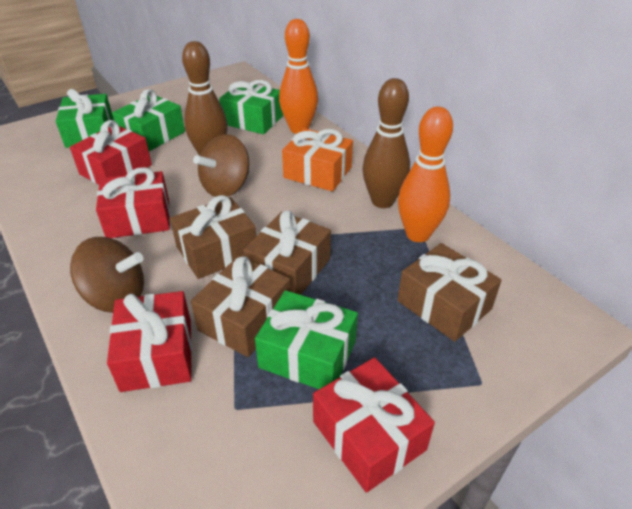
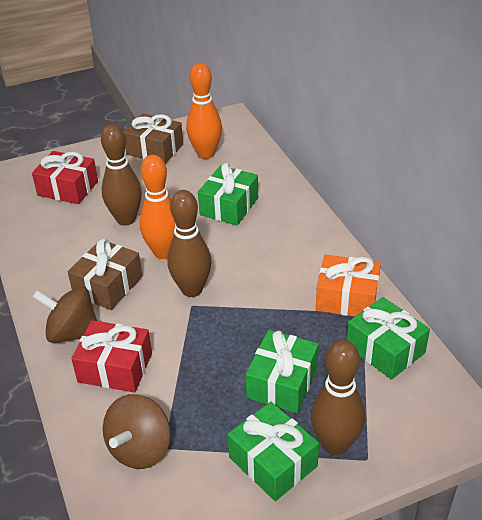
brown bowling pin: 2 -> 3
brown gift: 4 -> 2
red gift: 4 -> 2

